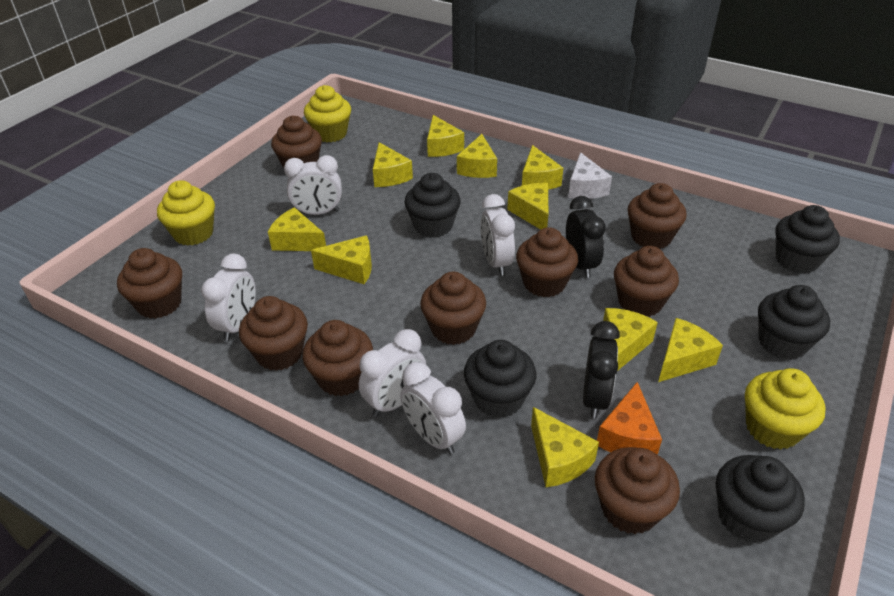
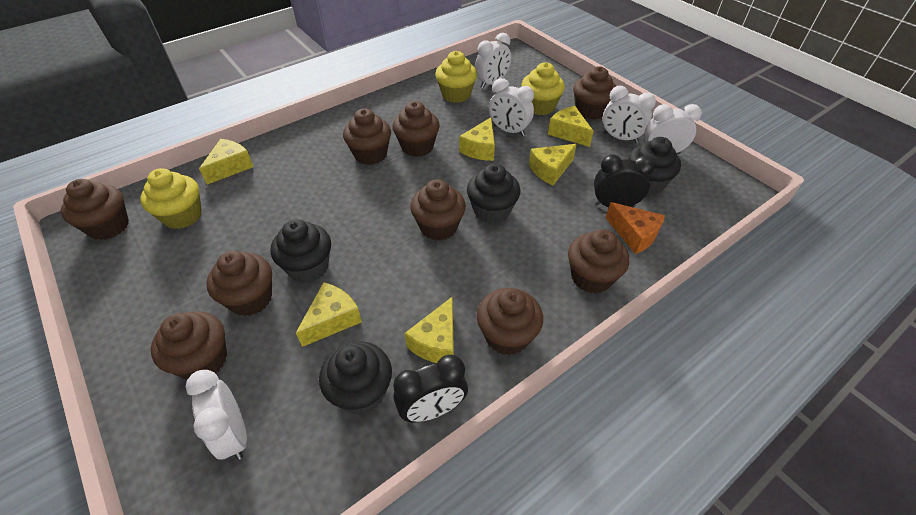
black cupcake: 5 -> 4
white cheese: 1 -> 0
yellow cheese: 10 -> 6

